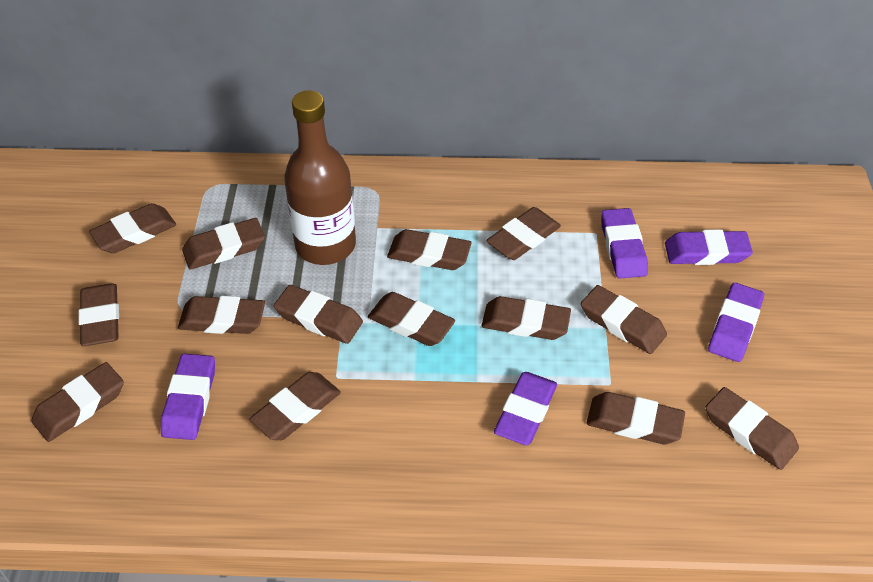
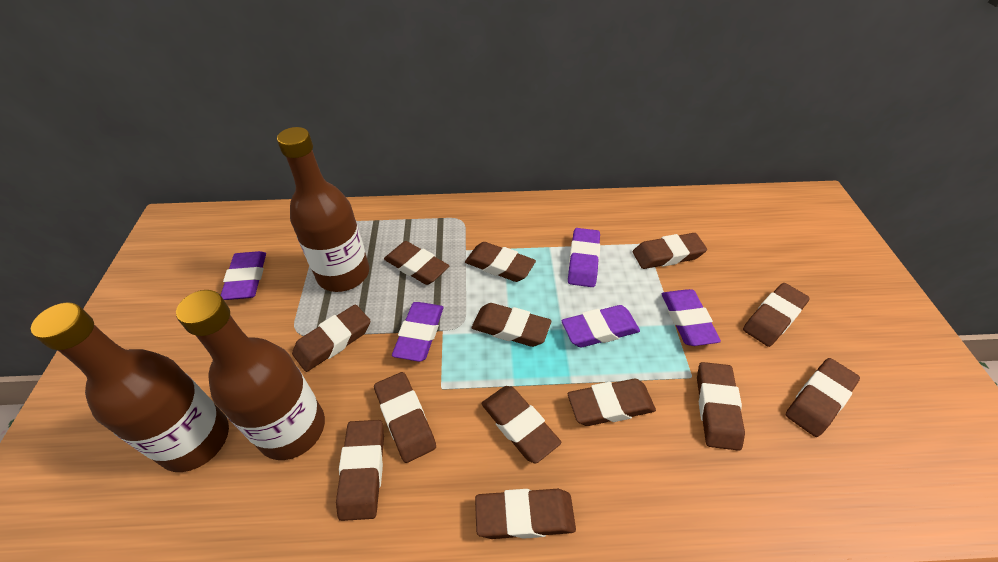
brown bottle: 1 -> 3
brown eraser: 14 -> 13

